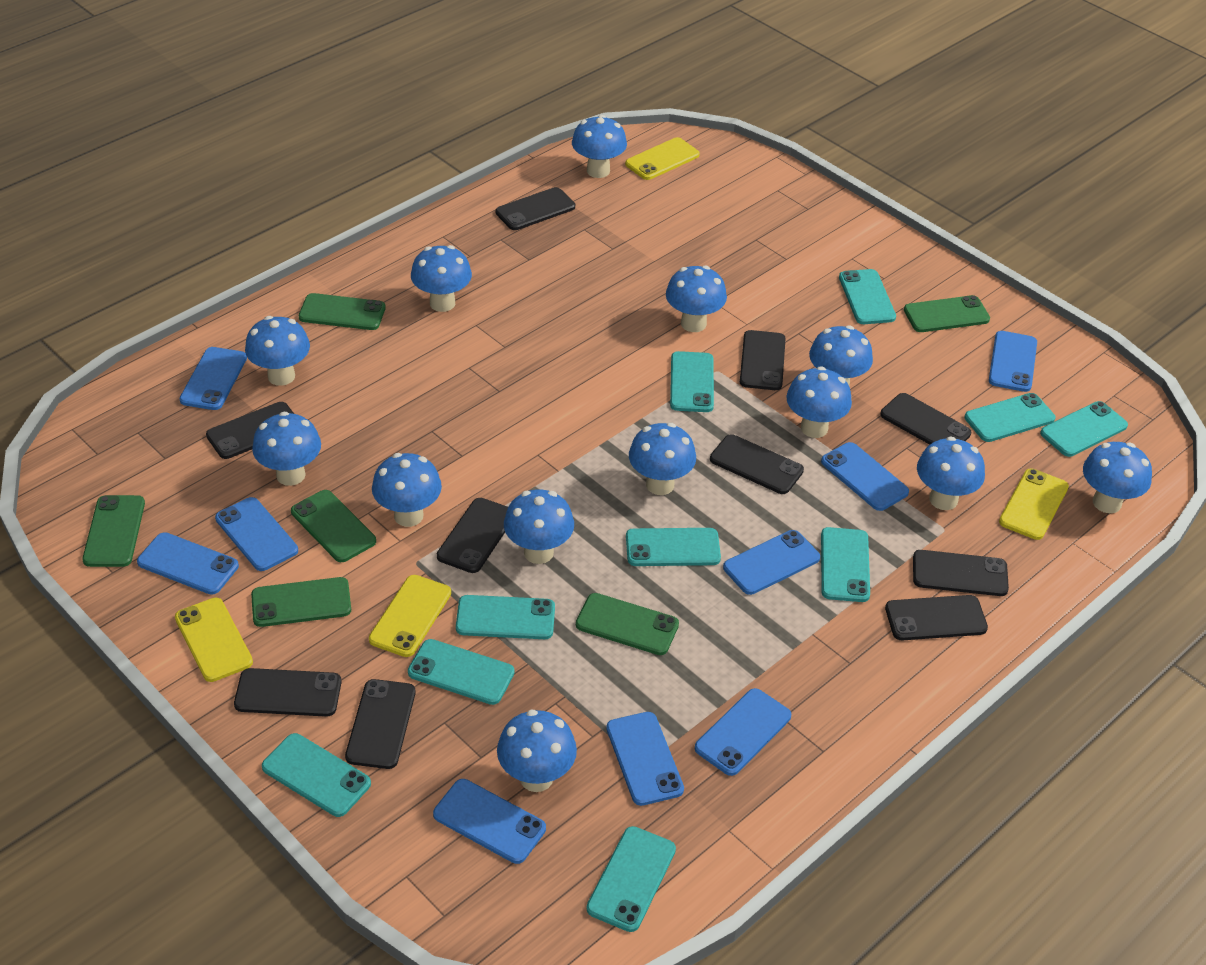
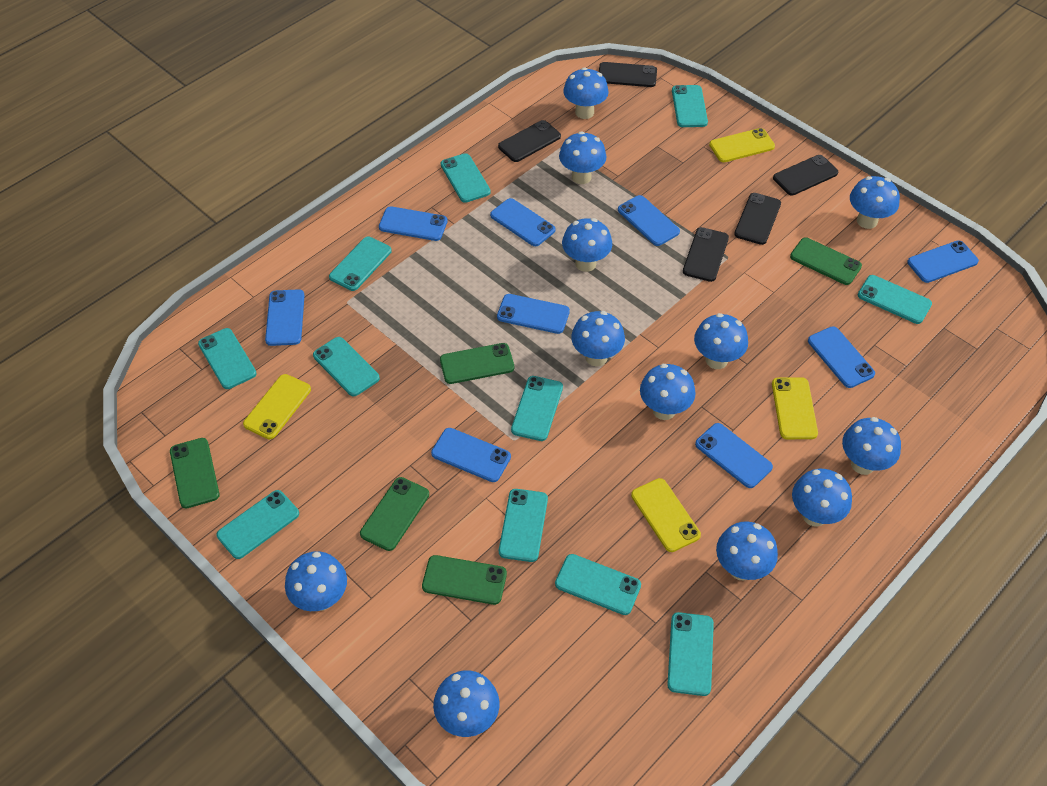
black phone: 10 -> 5
blue mushroom: 13 -> 12
green phone: 6 -> 5
turquoise phone: 10 -> 11

